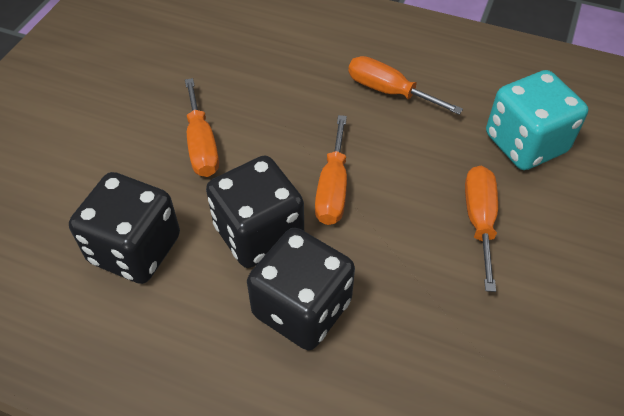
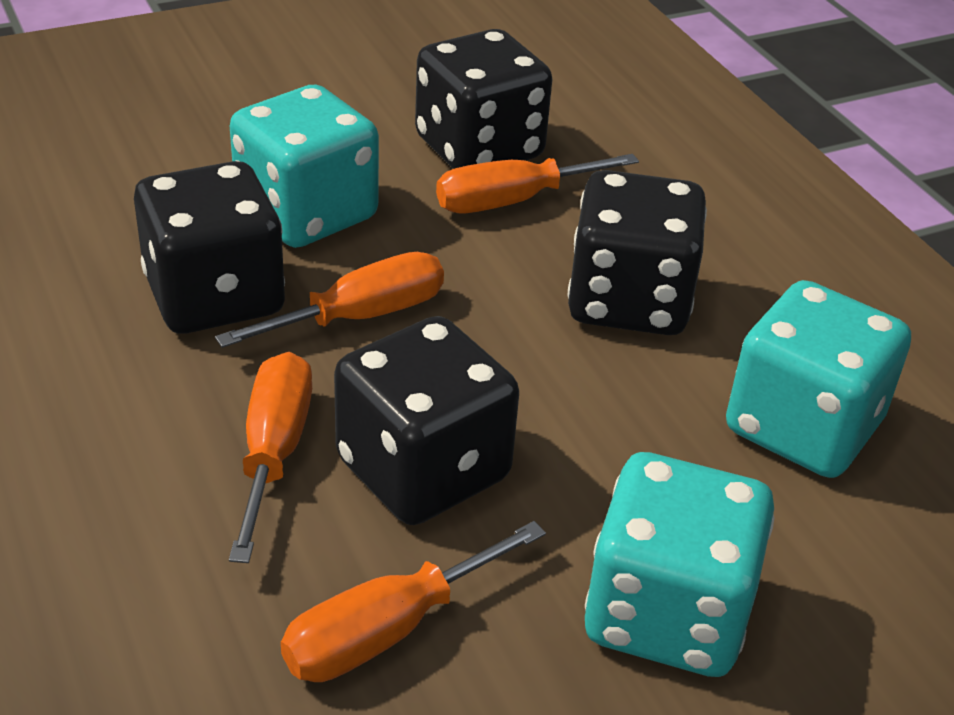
black dice: 3 -> 4
turquoise dice: 1 -> 3

